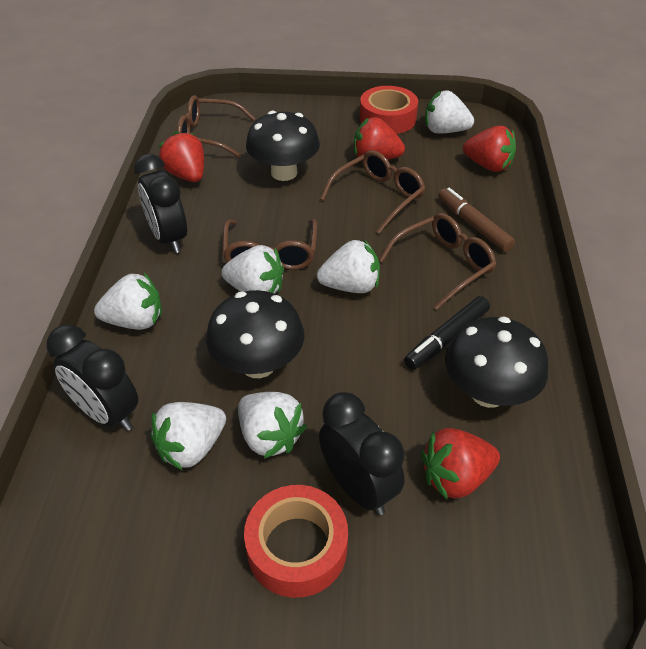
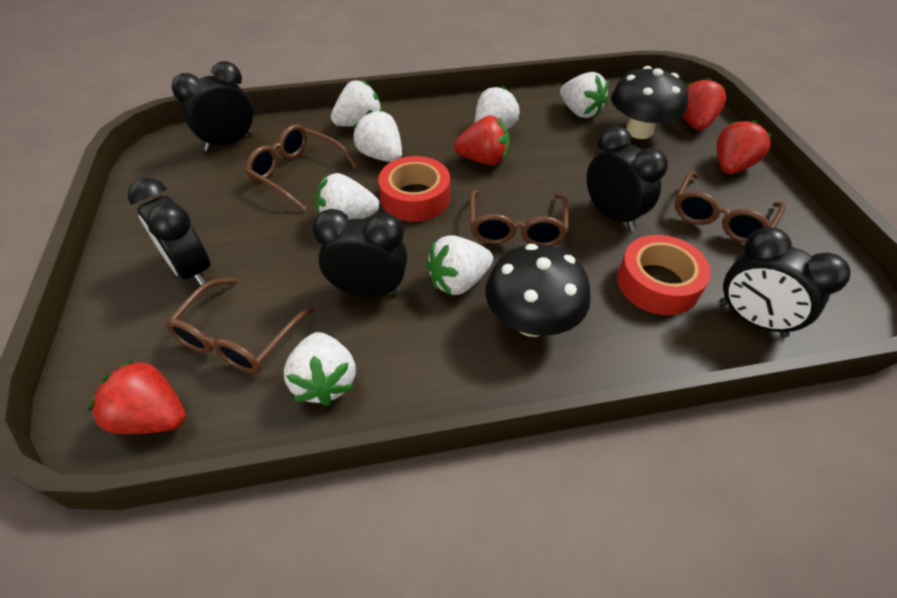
black clock: 3 -> 5
black marker: 1 -> 0
black mushroom: 3 -> 2
brown marker: 1 -> 0
white strawberry: 6 -> 7

